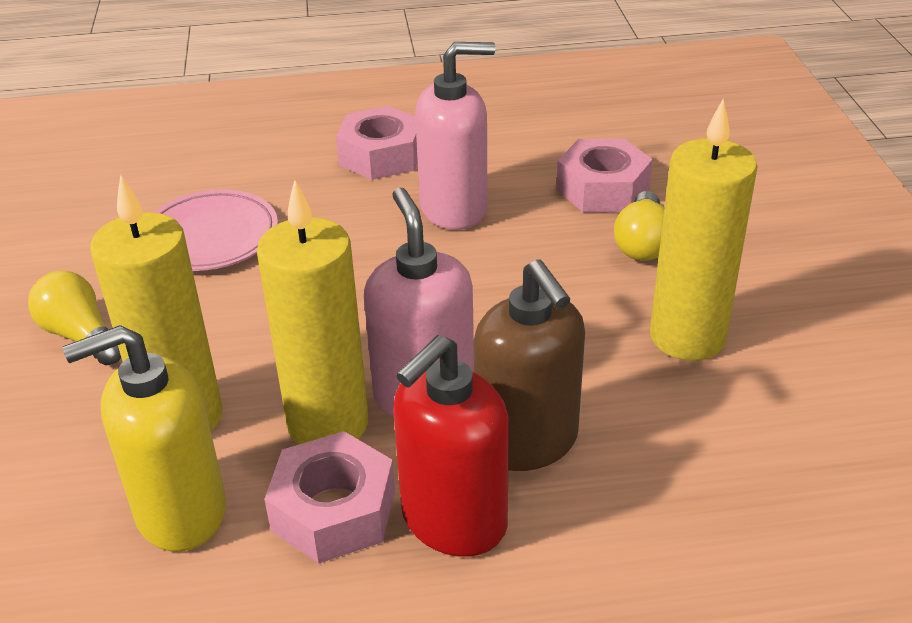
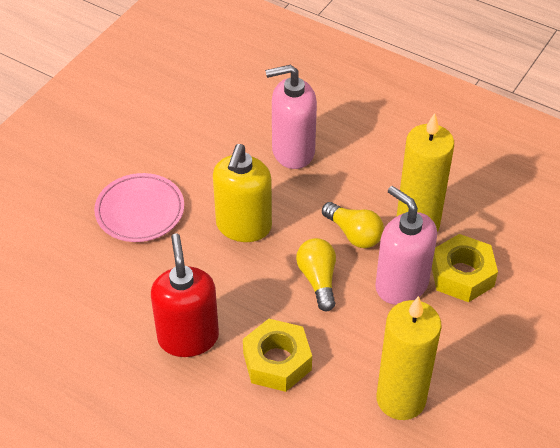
brown soap dispenser: 1 -> 0
pink nut: 3 -> 0
yellow candle: 3 -> 2
yellow nut: 0 -> 2

